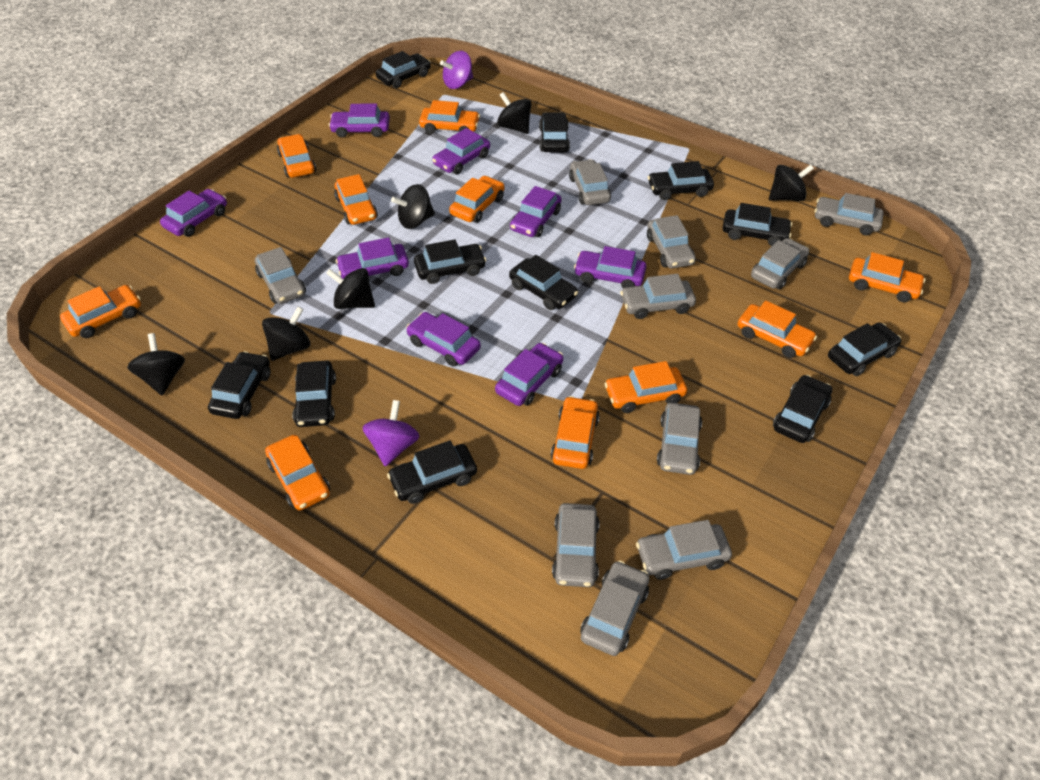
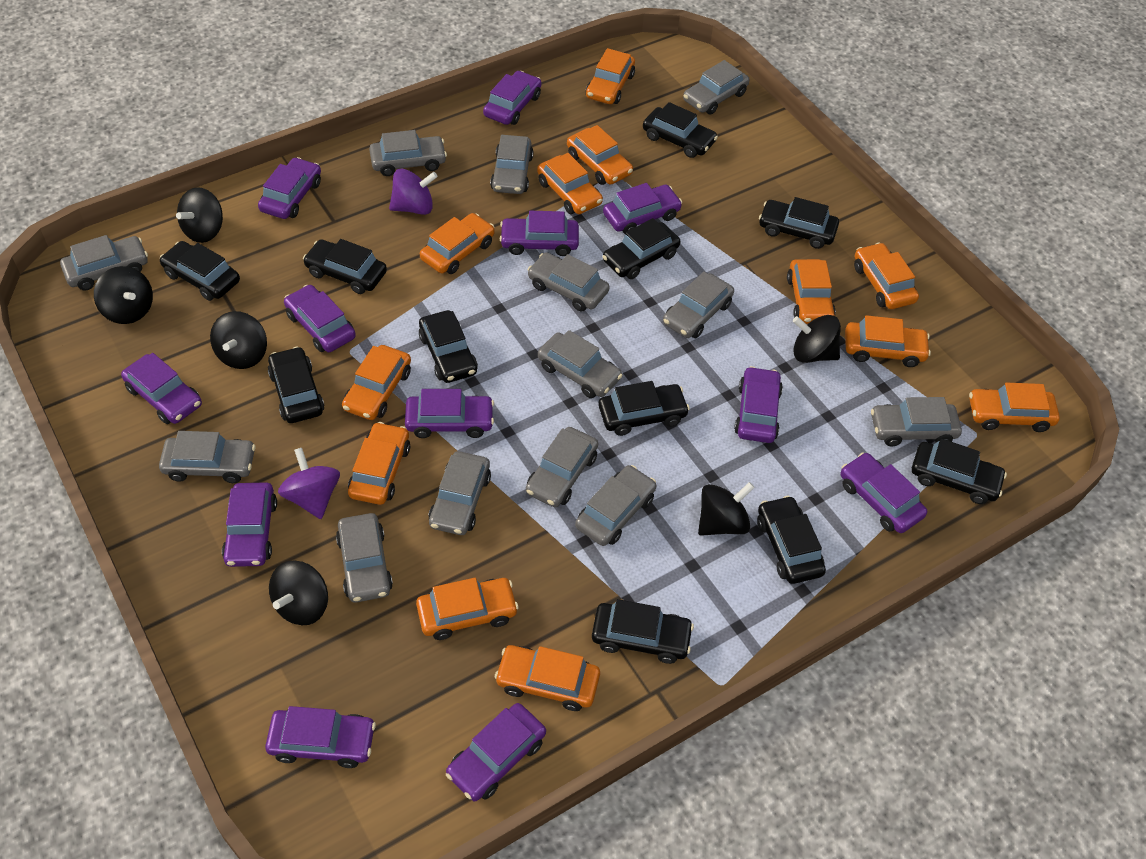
grey car: 10 -> 13
orange car: 10 -> 12
purple car: 8 -> 12

